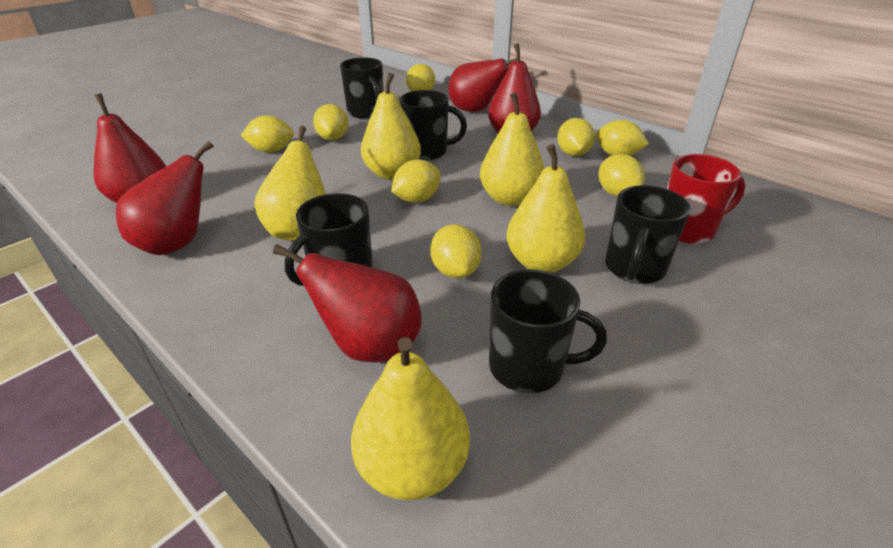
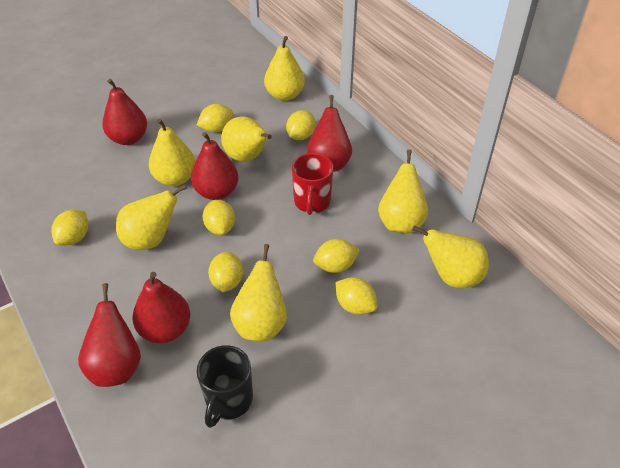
black mug: 5 -> 1
yellow lemon: 8 -> 7
yellow pear: 5 -> 7

